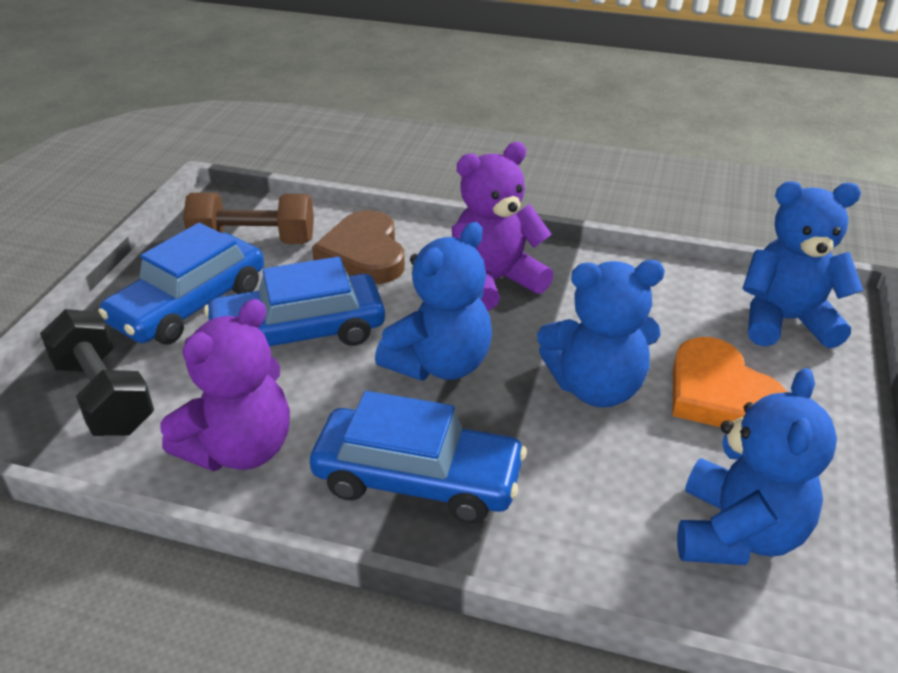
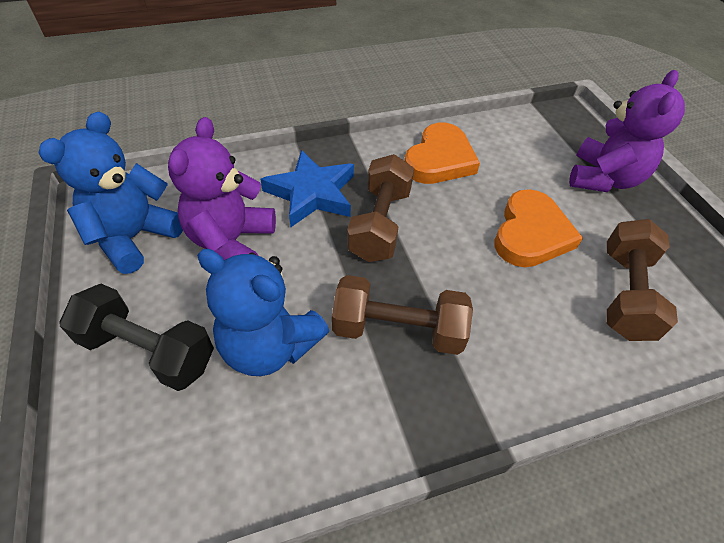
blue car: 3 -> 0
blue star: 0 -> 1
blue teddy bear: 4 -> 2
brown dumbbell: 1 -> 3
brown heart: 1 -> 0
orange heart: 1 -> 2

